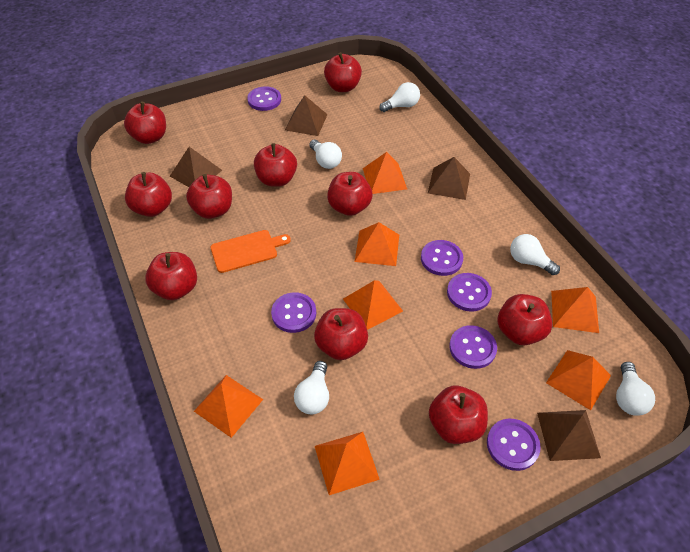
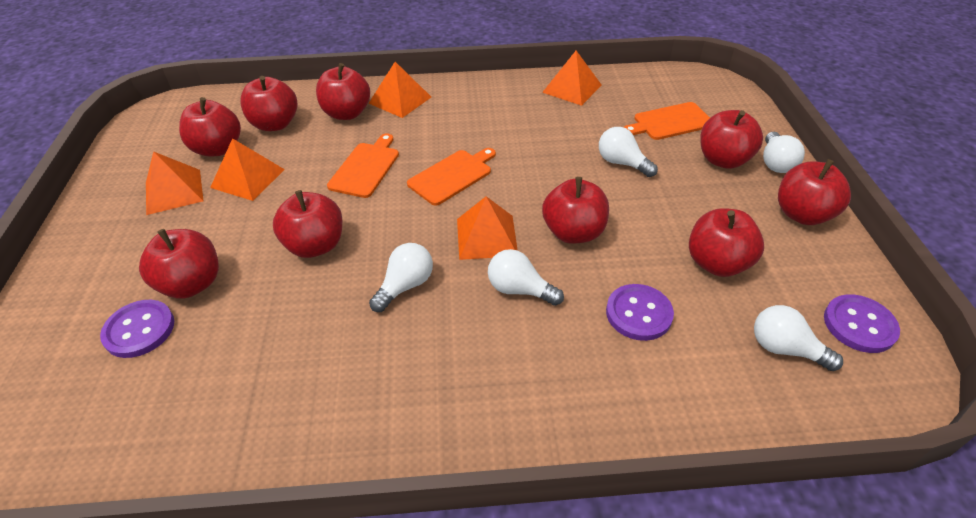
brown pyramid: 4 -> 0
orange cutting board: 1 -> 3
orange pyramid: 7 -> 5
purple button: 6 -> 3
red apple: 10 -> 9

